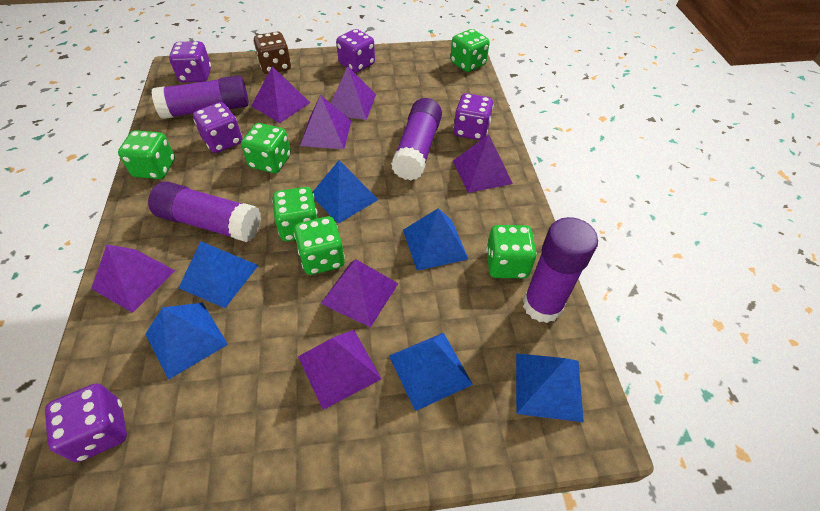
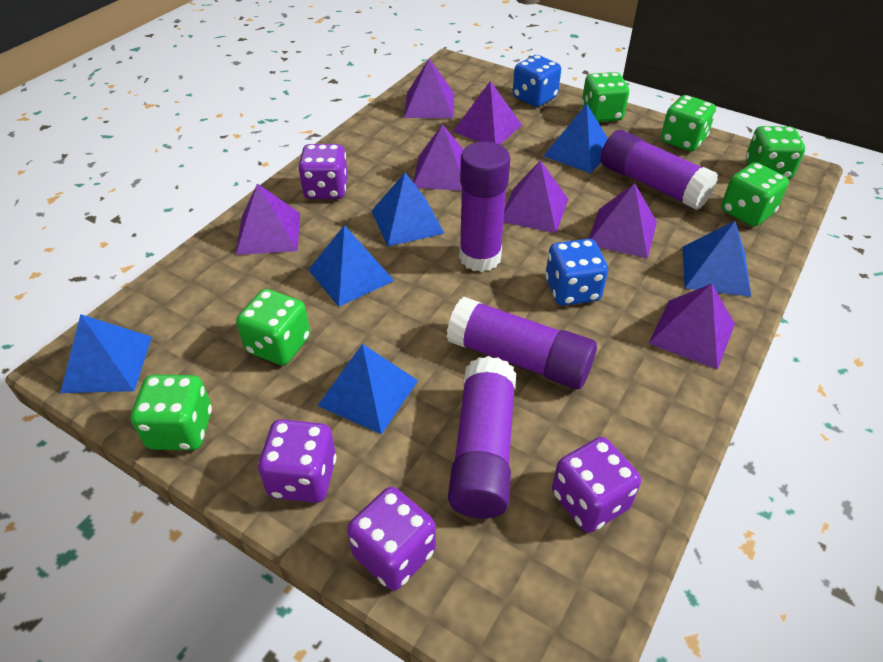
blue dice: 0 -> 2
brown dice: 1 -> 0
purple dice: 5 -> 4

